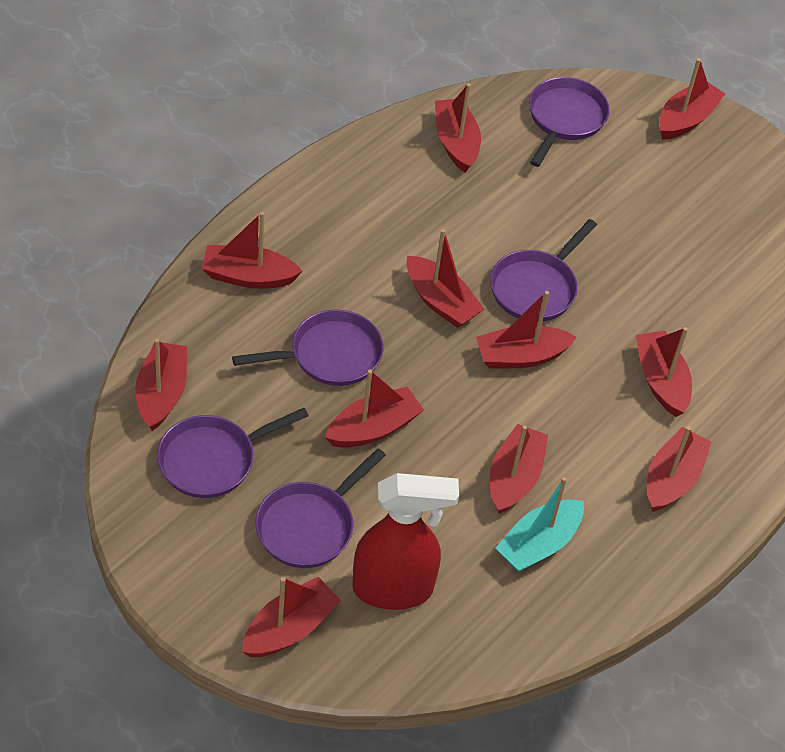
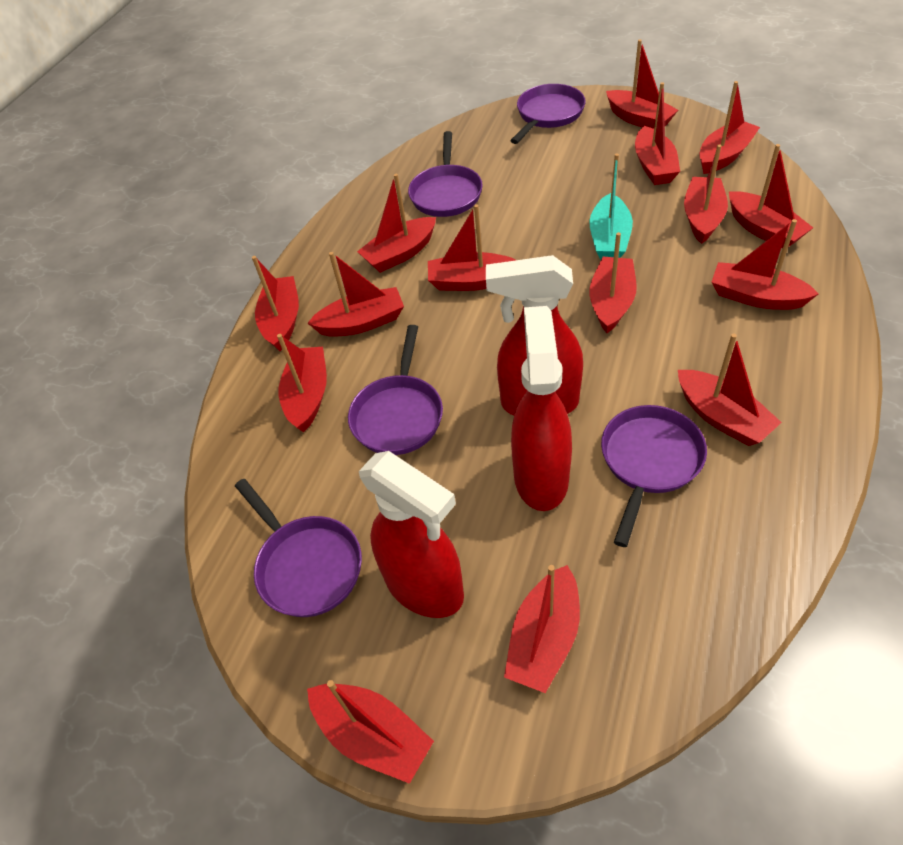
red boat: 11 -> 15
red spray bottle: 1 -> 3

